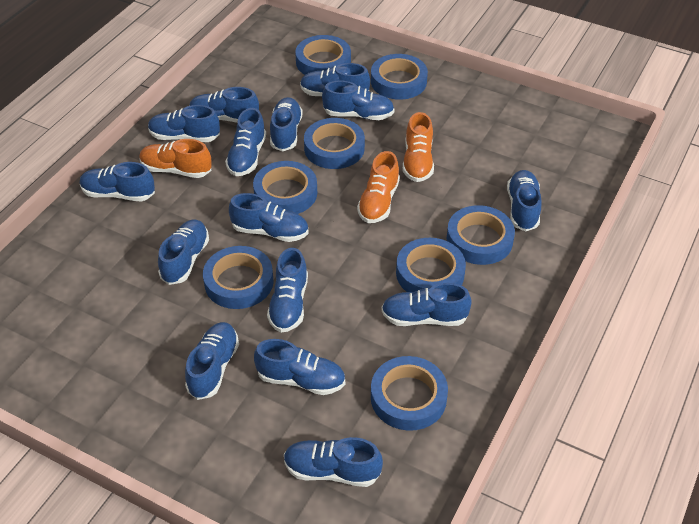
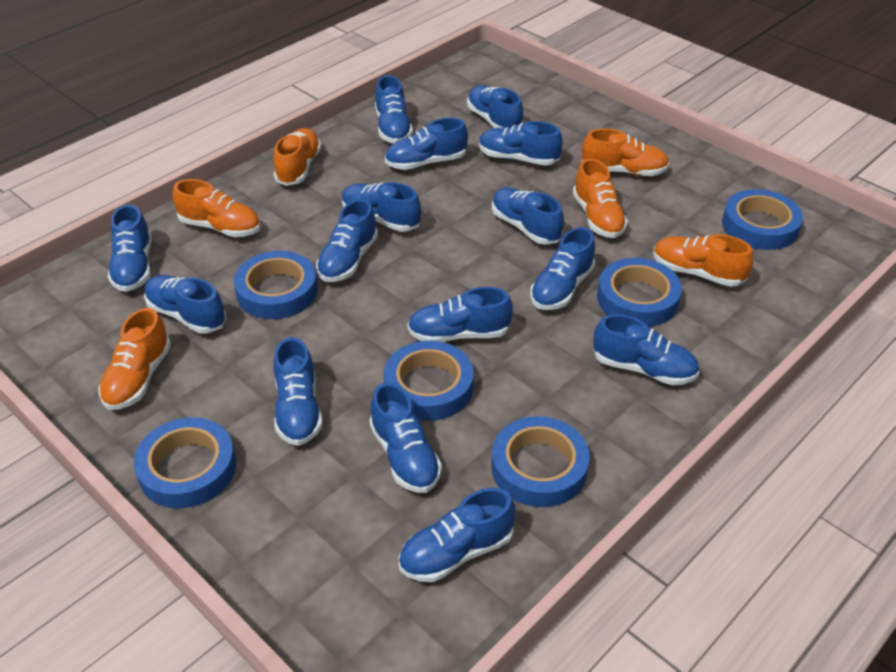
blue tape: 8 -> 6
orange shoe: 3 -> 6

